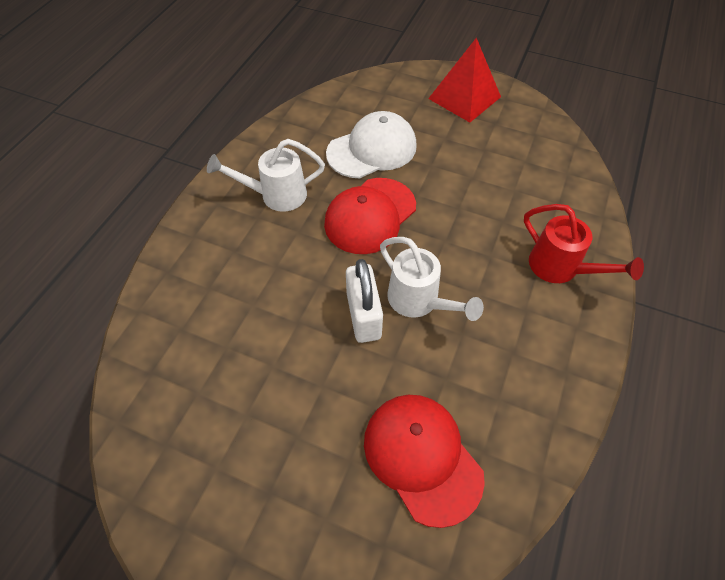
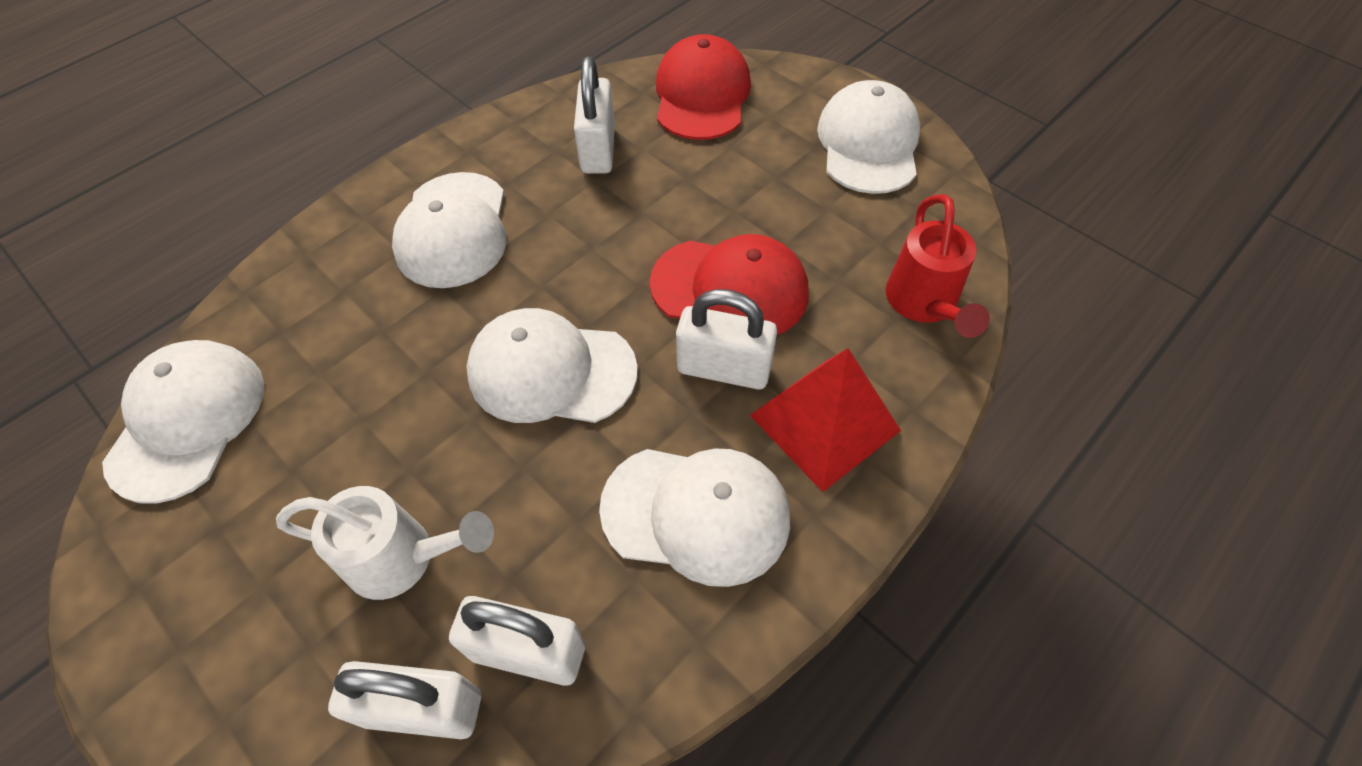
white cap: 1 -> 5
white padlock: 1 -> 4
white watering can: 2 -> 1

